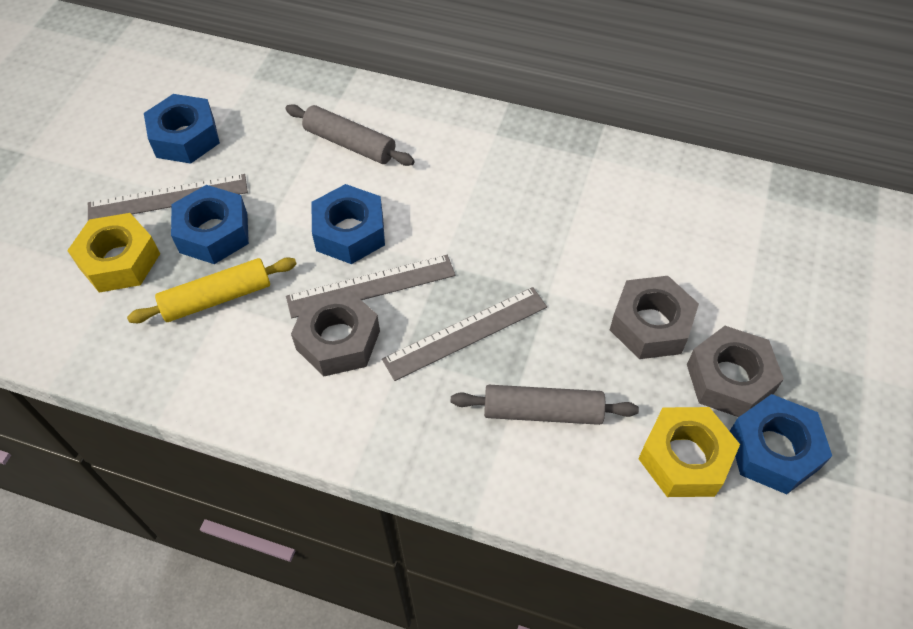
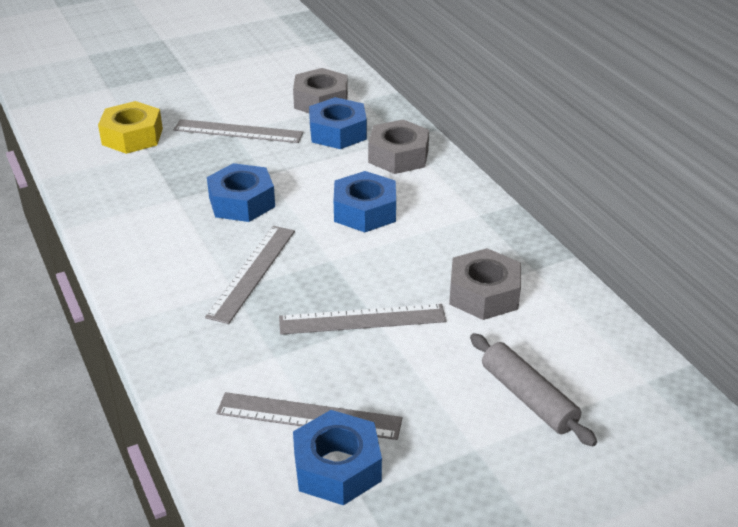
grey rolling pin: 2 -> 1
grey ruler: 3 -> 4
yellow nut: 2 -> 1
yellow rolling pin: 1 -> 0

